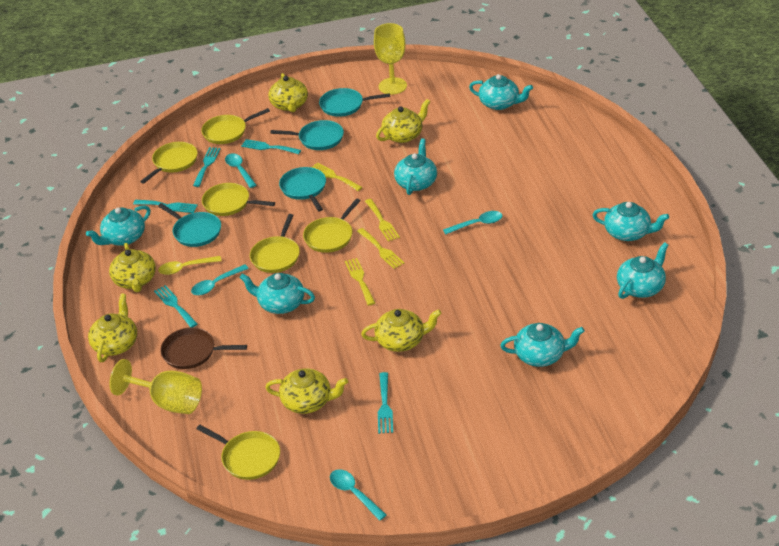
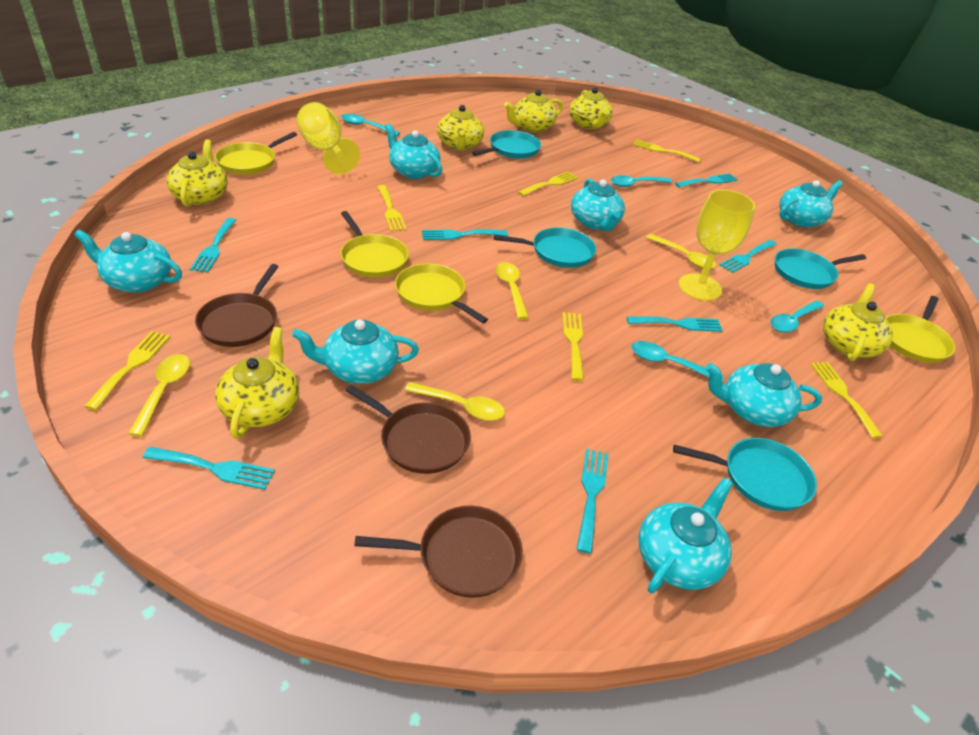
brown pan: 1 -> 3
turquoise fork: 5 -> 7
yellow fork: 4 -> 6
yellow pan: 6 -> 4
yellow spoon: 1 -> 4

